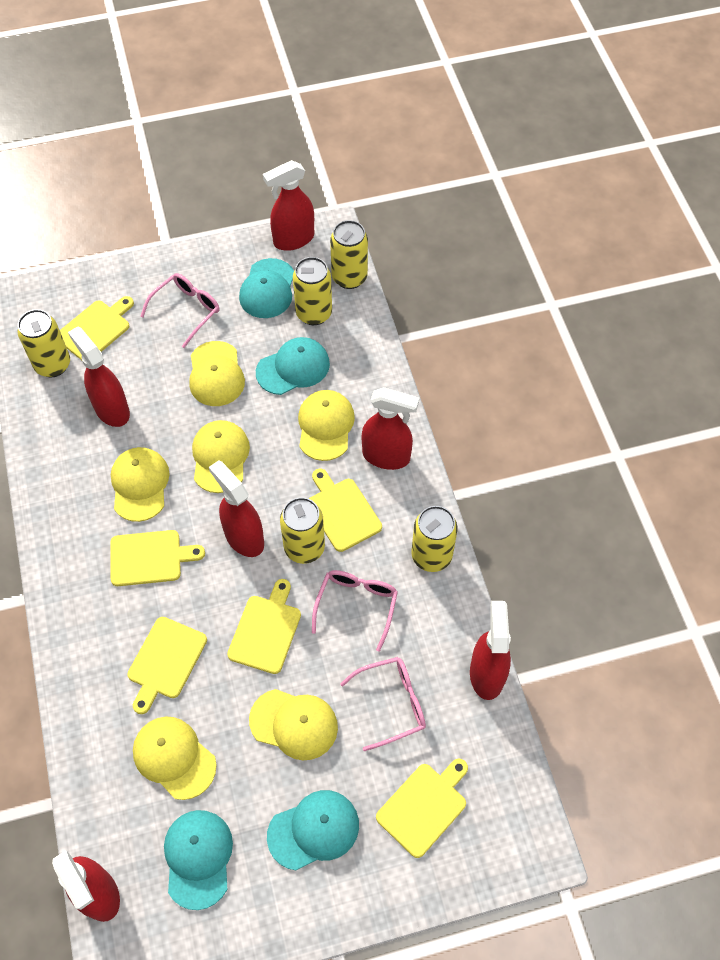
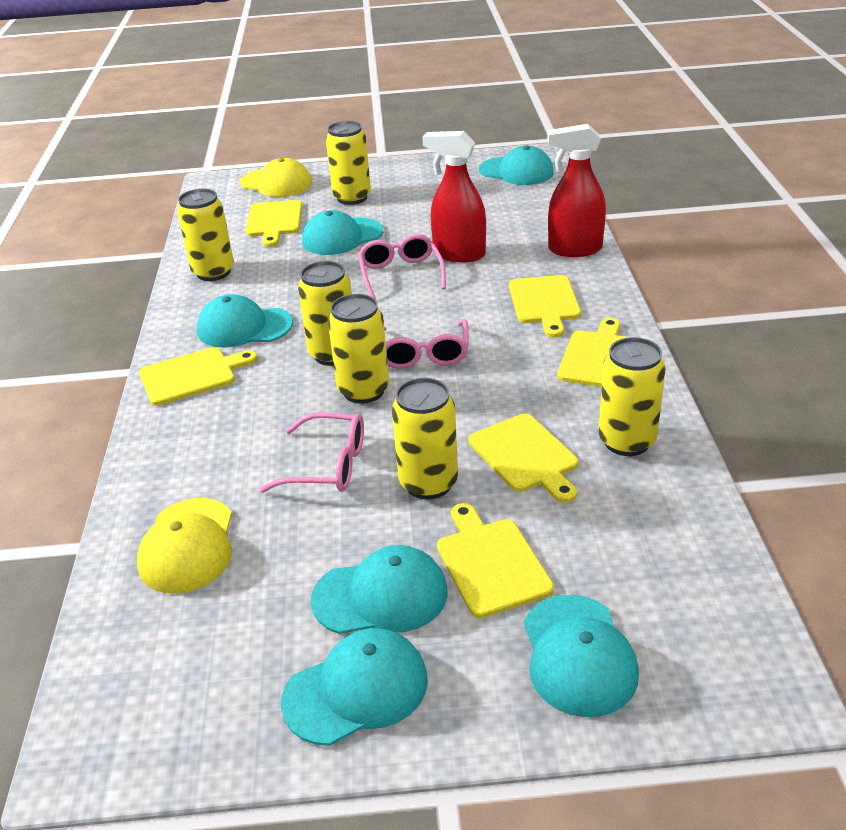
red spray bottle: 6 -> 2
turquoise cap: 4 -> 6
yellow can: 5 -> 6
yellow cap: 6 -> 2

